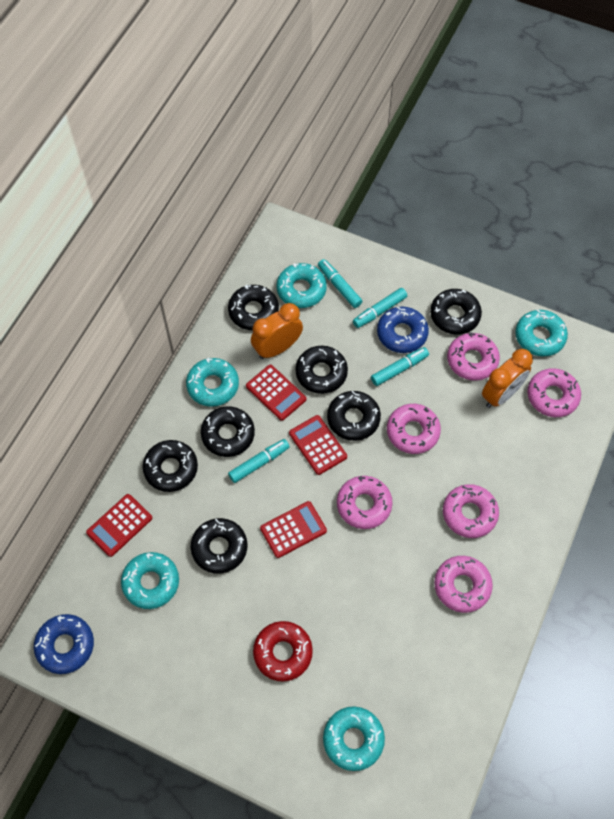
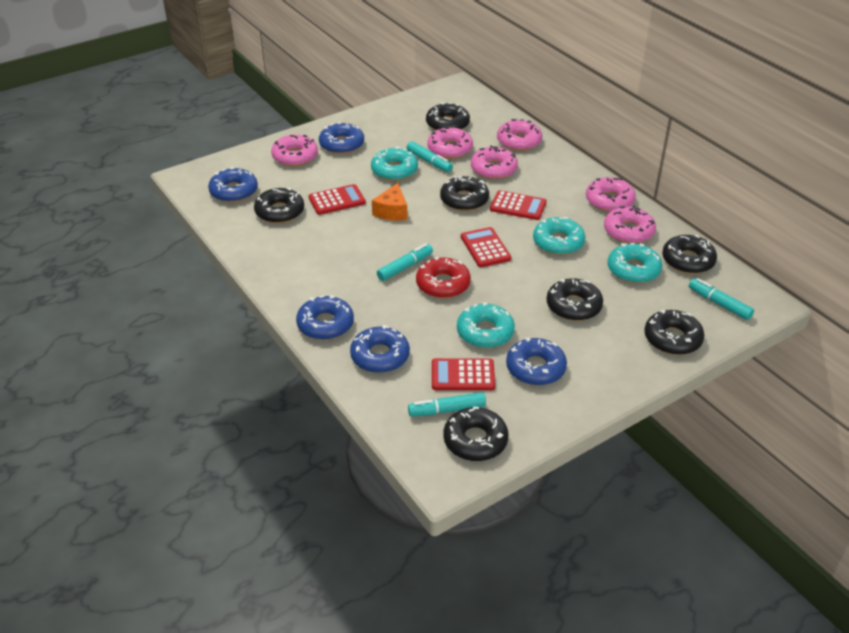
blue donut: 2 -> 5
orange cheese: 0 -> 1
orange clock: 2 -> 0
turquoise donut: 5 -> 4

